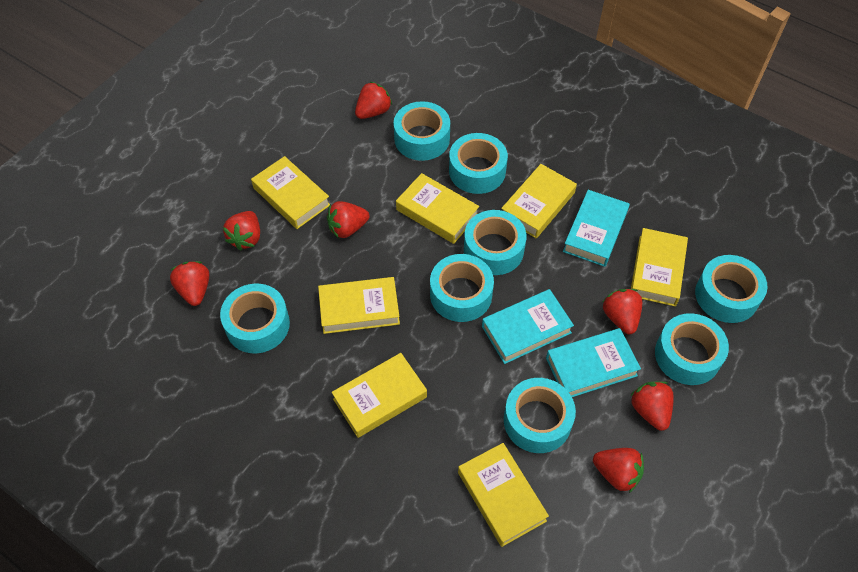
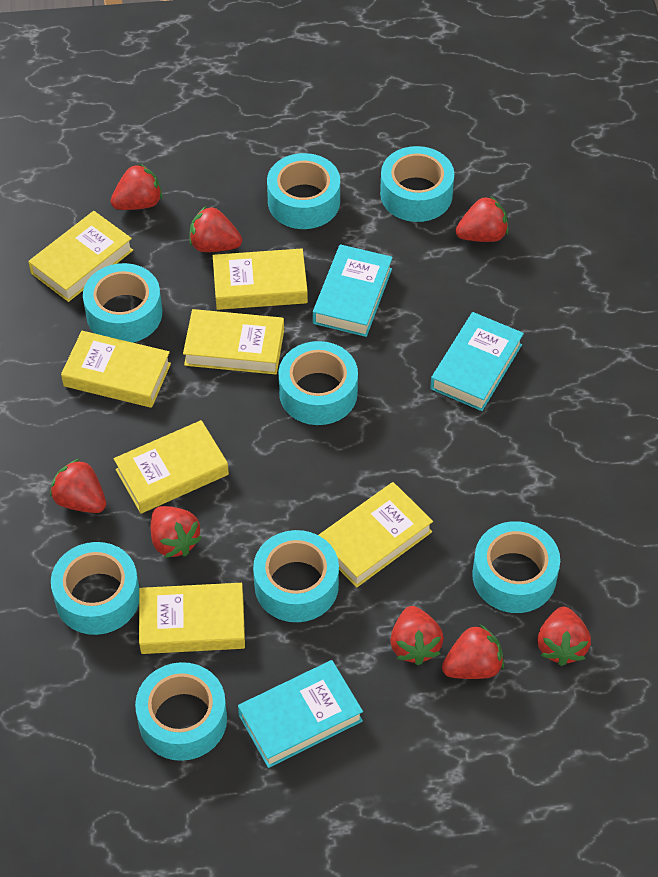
red strawberry: 7 -> 8

